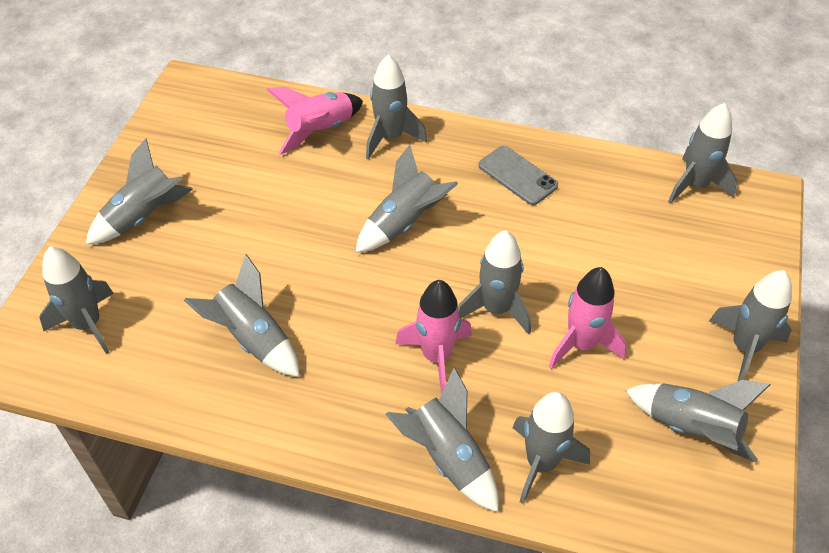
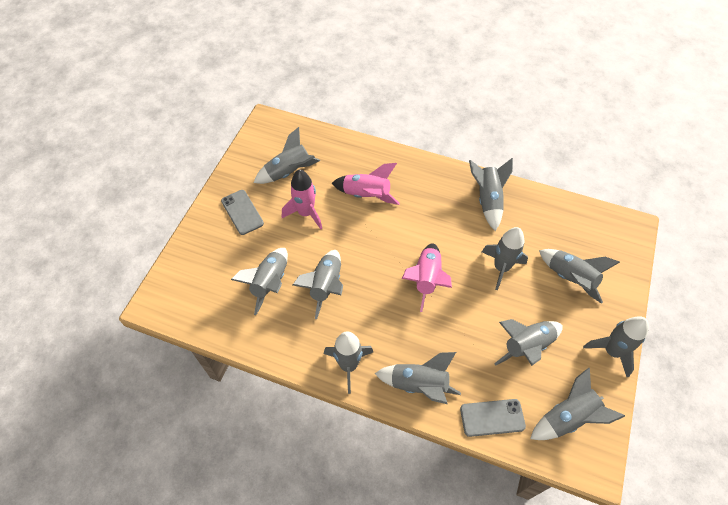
grey phone: 1 -> 2

